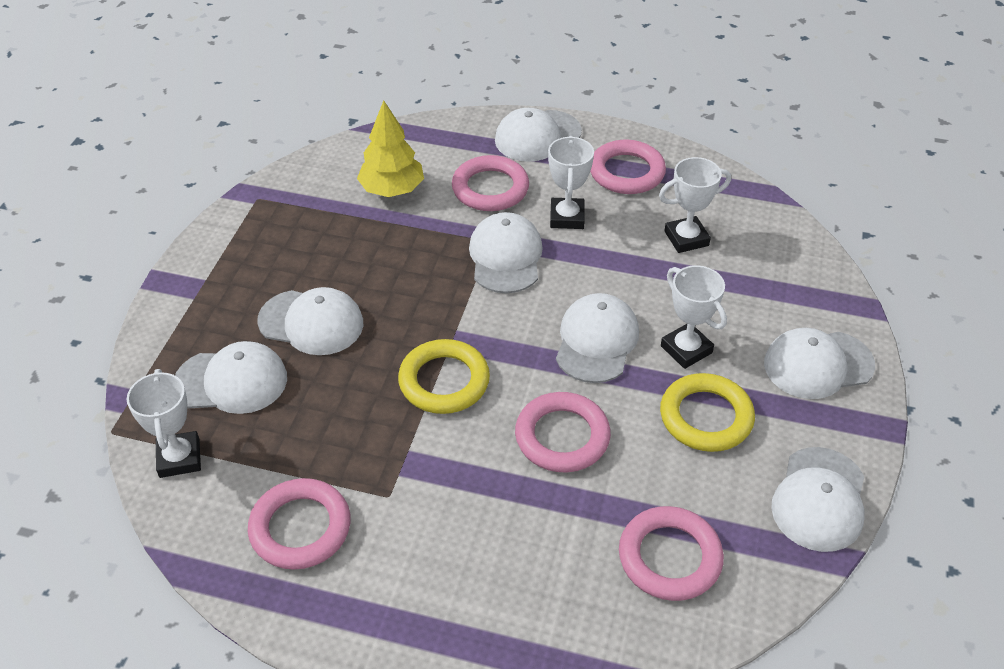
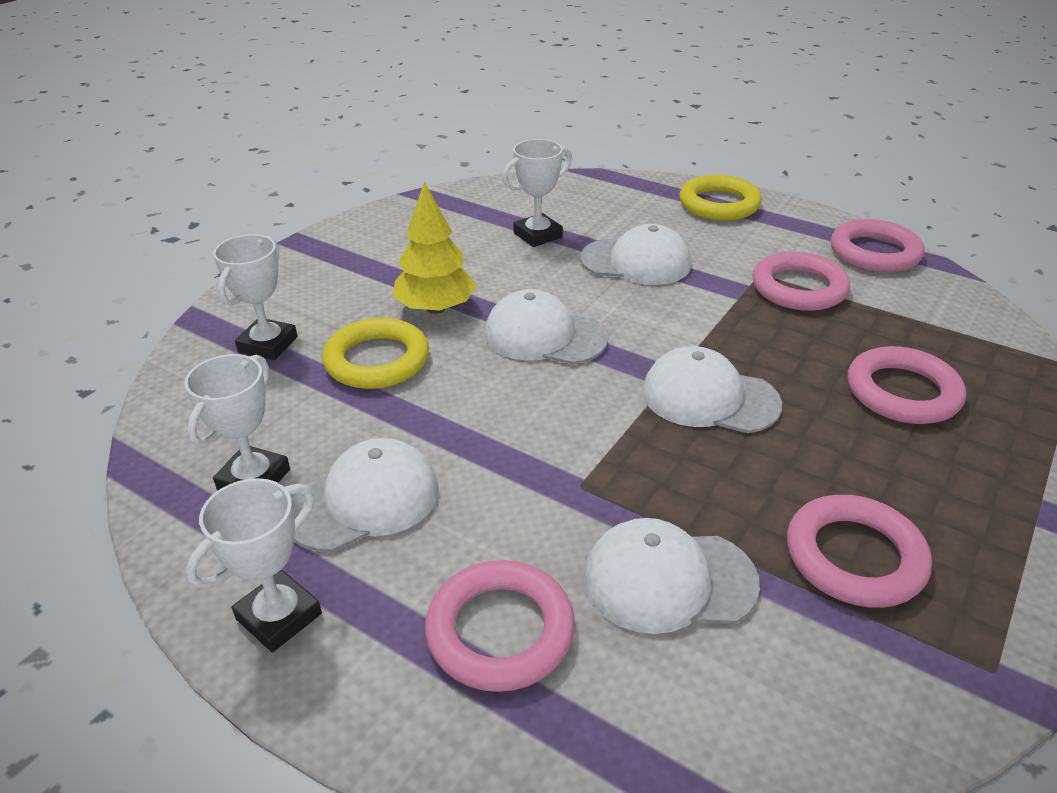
white cap: 7 -> 5

